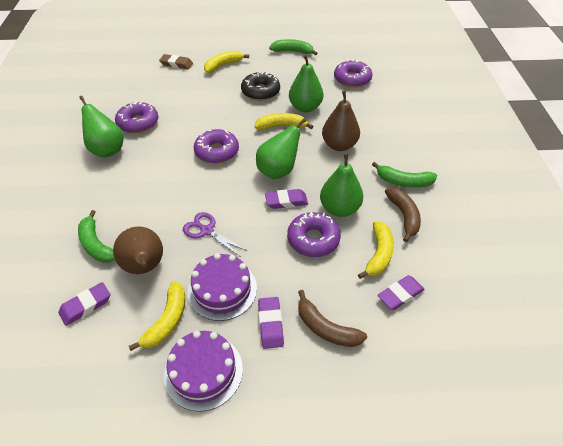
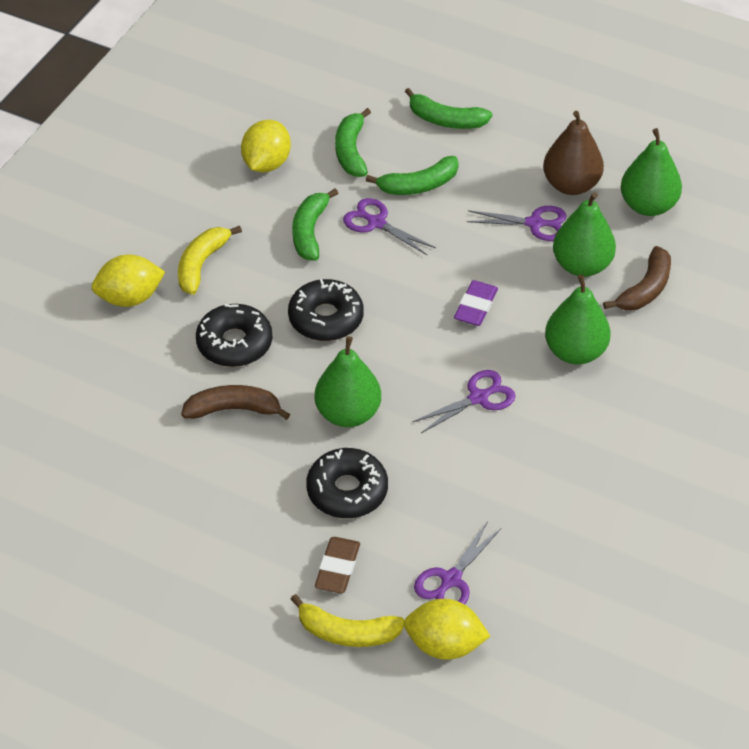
black donut: 1 -> 3
brown pear: 2 -> 1
green banana: 3 -> 4
purple cake: 2 -> 0
purple donut: 4 -> 0
purple eraser: 4 -> 1
purple scissors: 1 -> 4
yellow banana: 4 -> 2
yellow lemon: 0 -> 3

